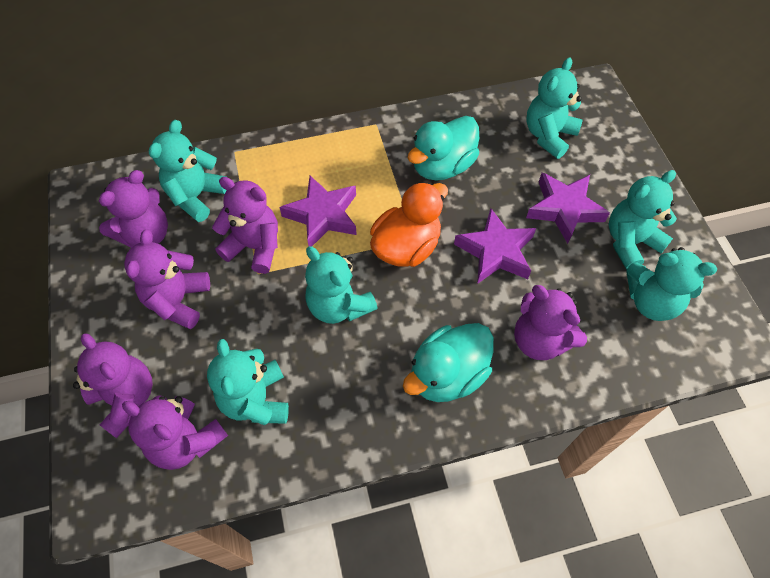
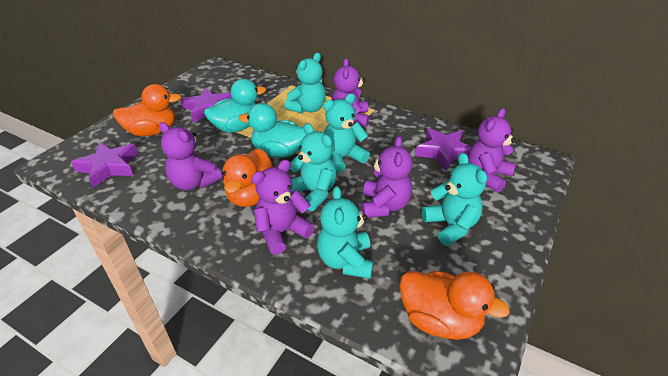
orange duck: 1 -> 3
purple teddy bear: 6 -> 5
turquoise teddy bear: 6 -> 5

